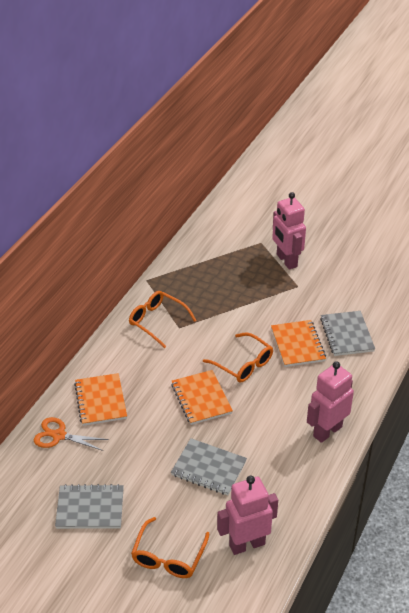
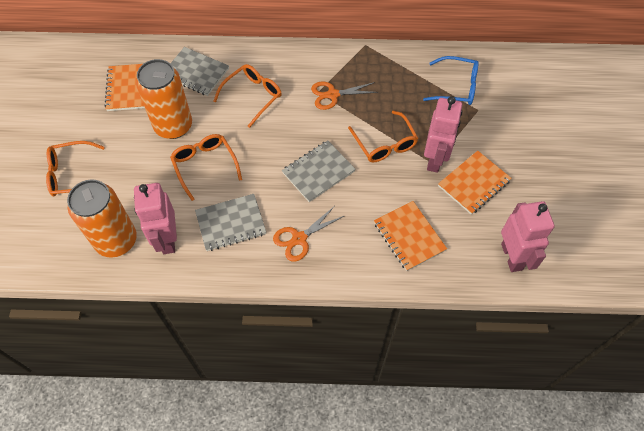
blue glasses: 0 -> 1
orange can: 0 -> 2
orange glasses: 3 -> 4
orange scissors: 1 -> 2

